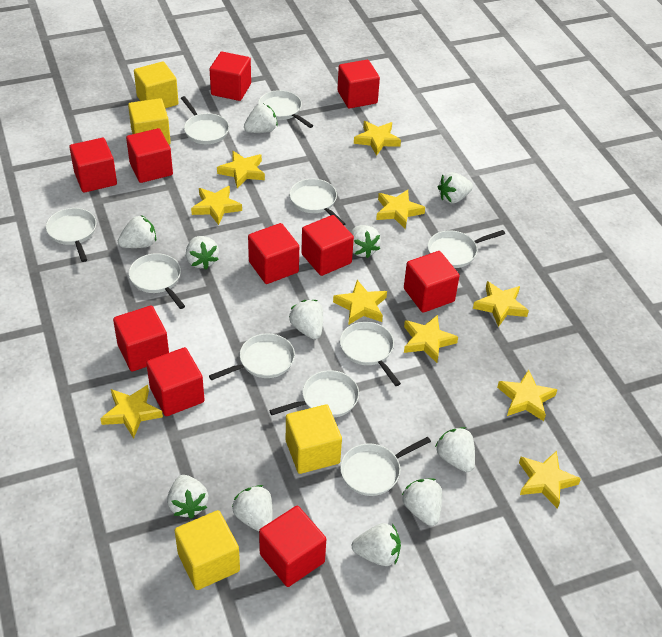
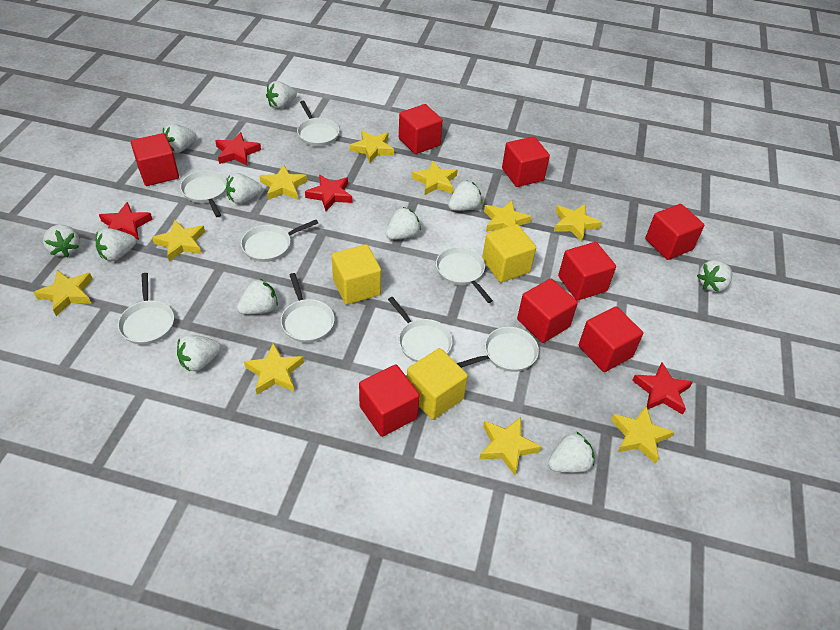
red cube: 10 -> 8
red star: 0 -> 4
white pan: 10 -> 8
yellow cube: 4 -> 3

